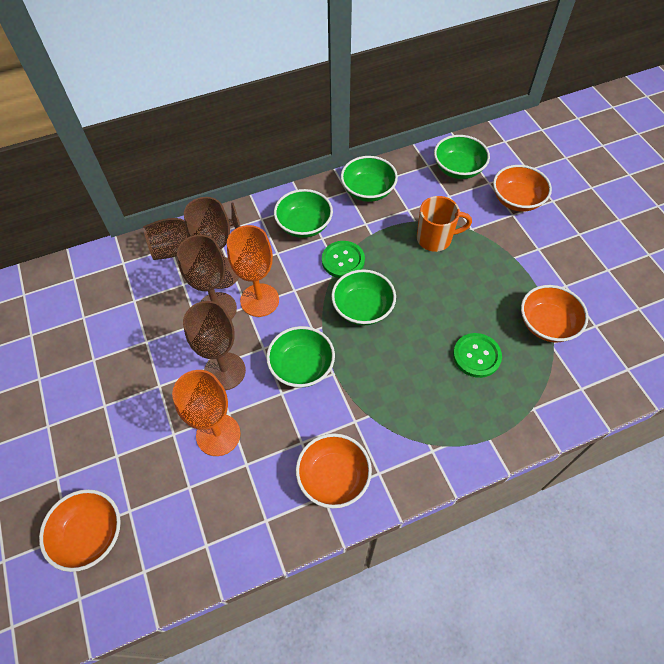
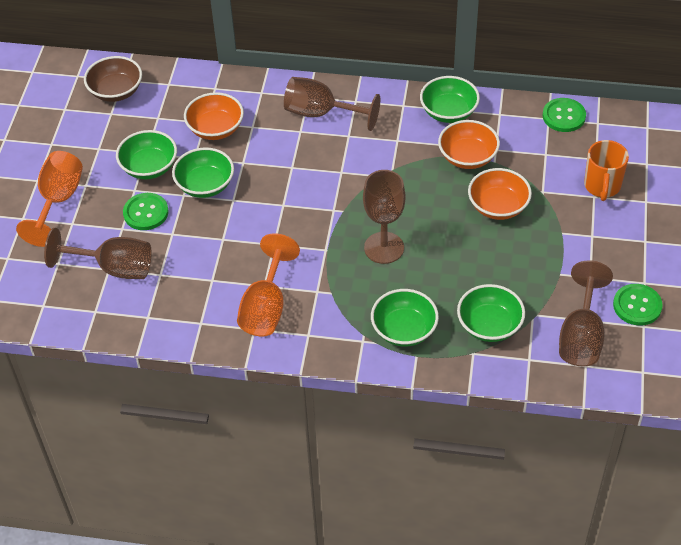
brown bowl: 0 -> 1
green button: 2 -> 3
orange bowl: 4 -> 3

